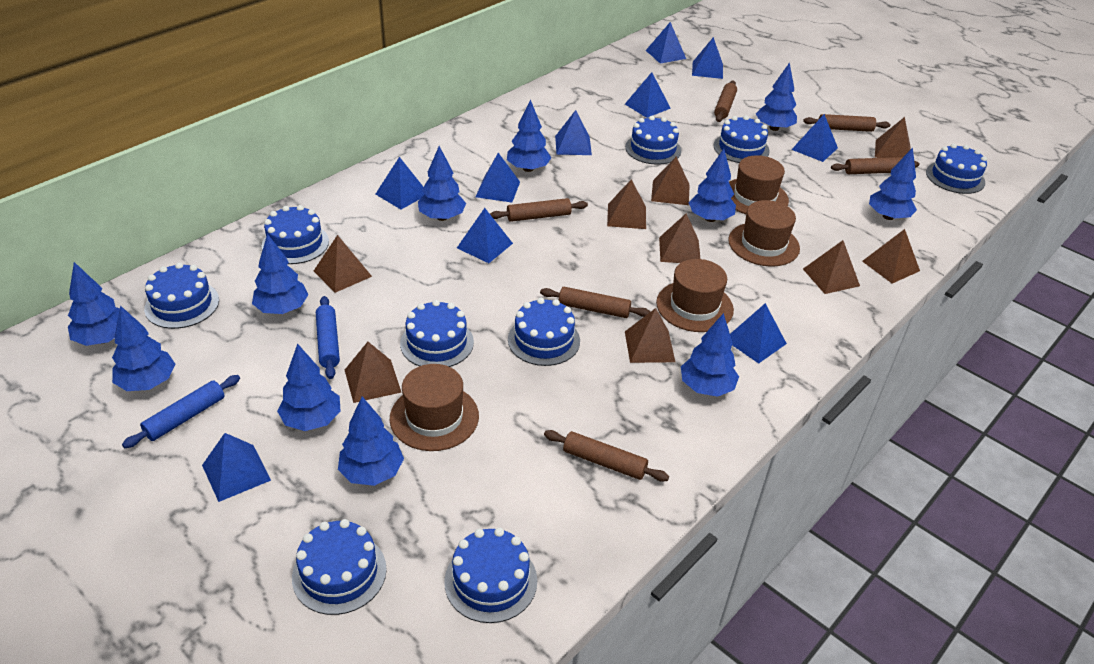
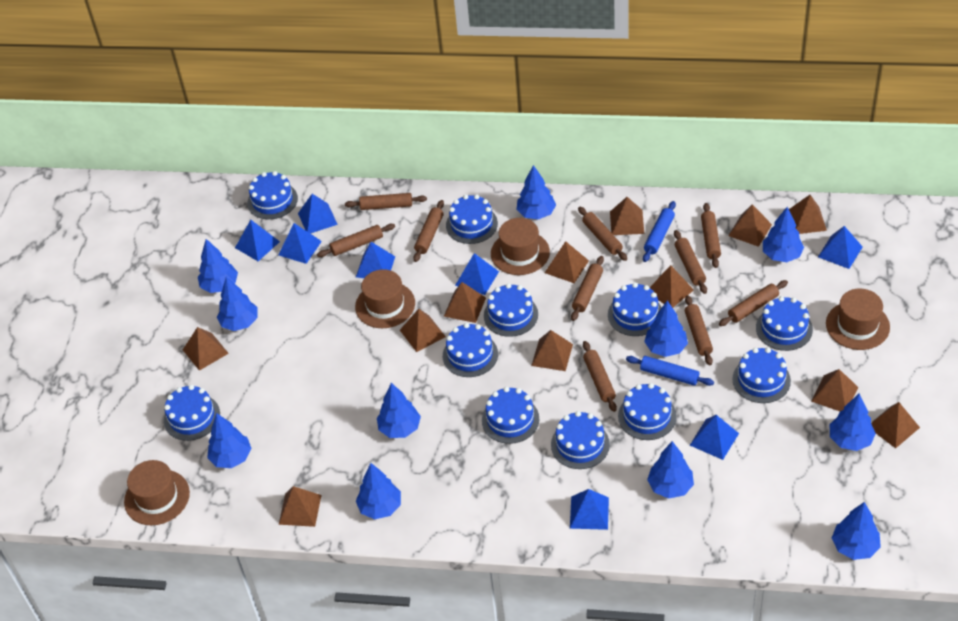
blue cake: 9 -> 11
blue pyramid: 10 -> 8
brown pyramid: 9 -> 12
brown rolling pin: 6 -> 10

